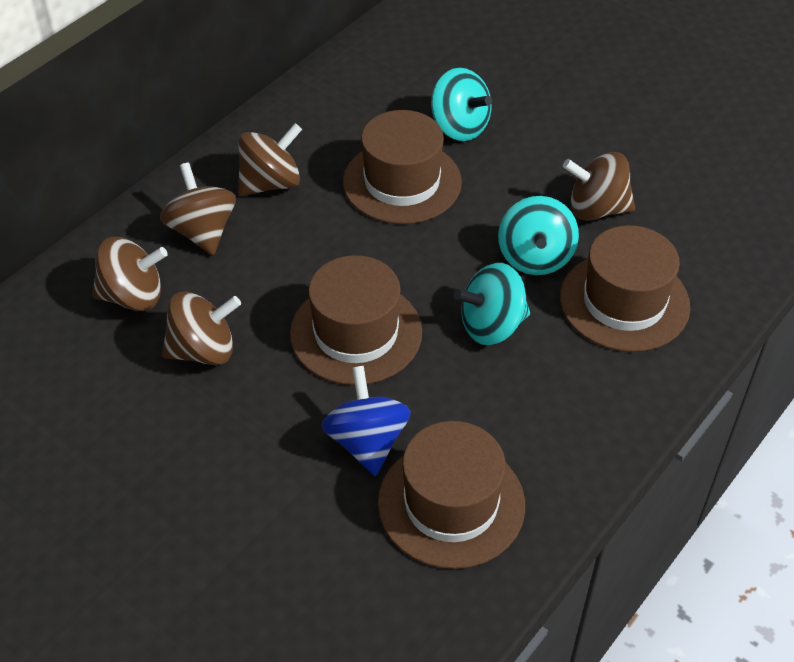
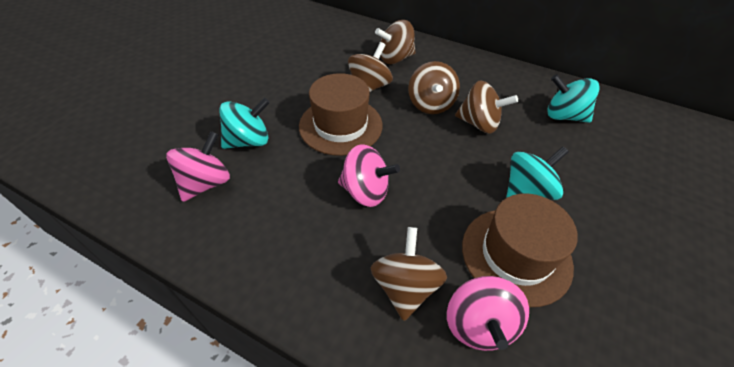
blue spinning top: 1 -> 0
brown hat: 4 -> 2
pink spinning top: 0 -> 3

